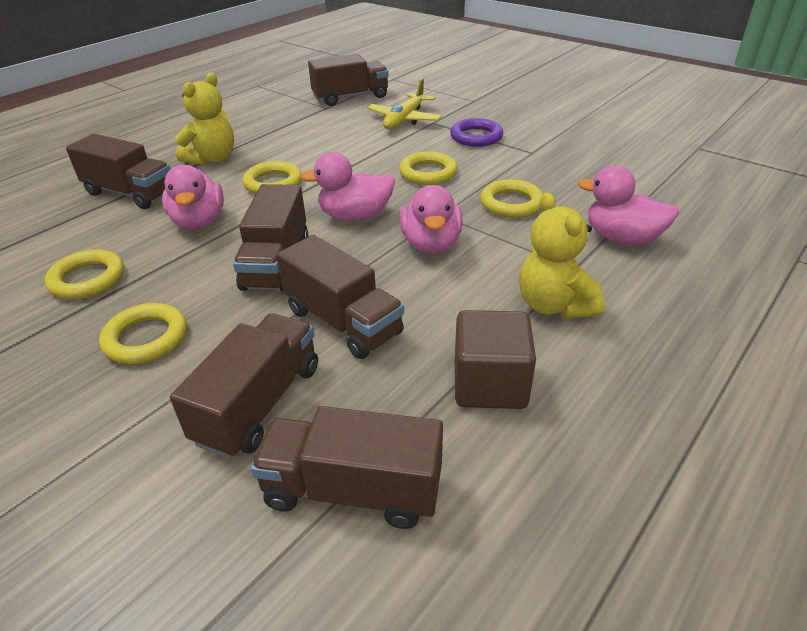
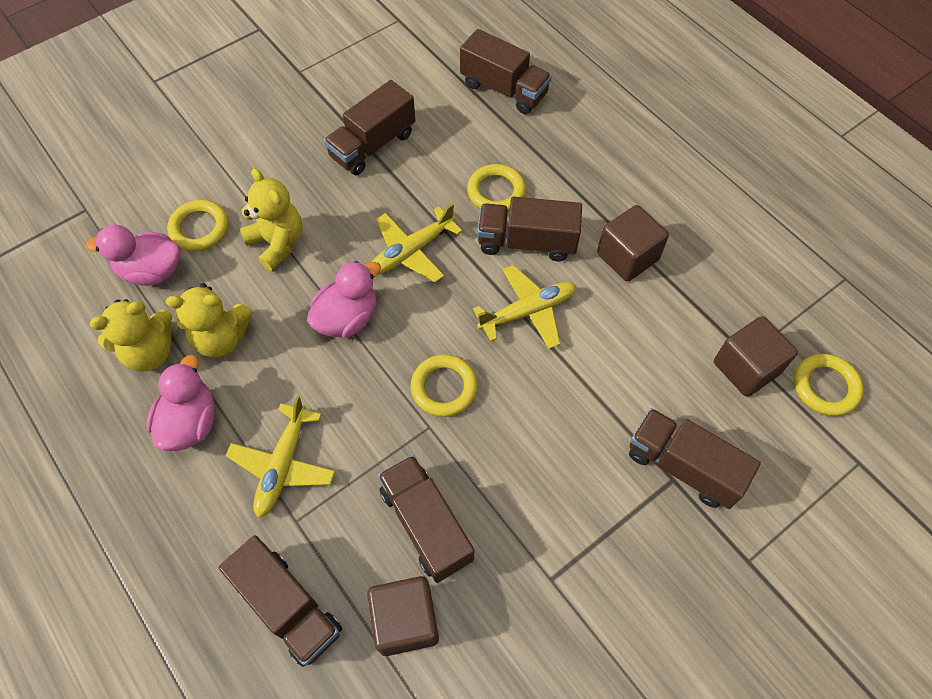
brown cube: 1 -> 3
pink duck: 4 -> 3
purple ring: 1 -> 0
yellow plane: 1 -> 3
yellow ring: 5 -> 4
yellow teddy bear: 2 -> 3

